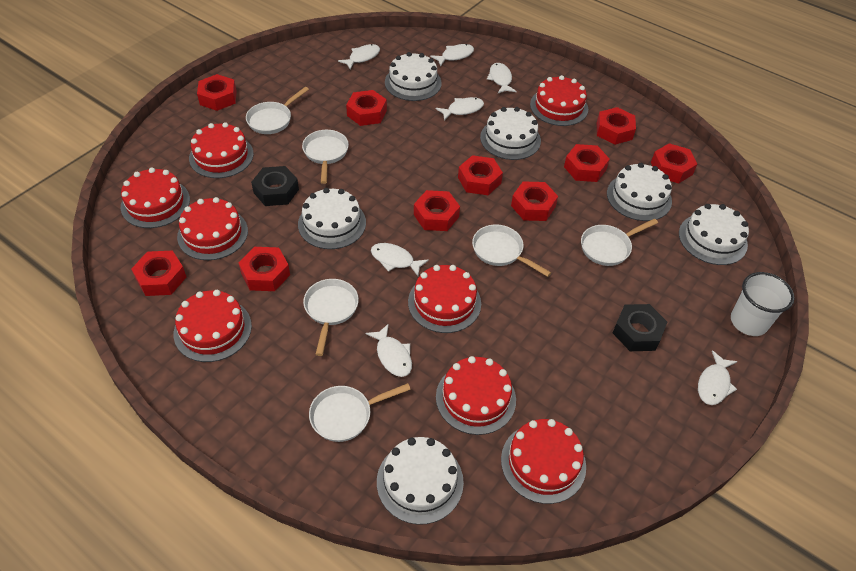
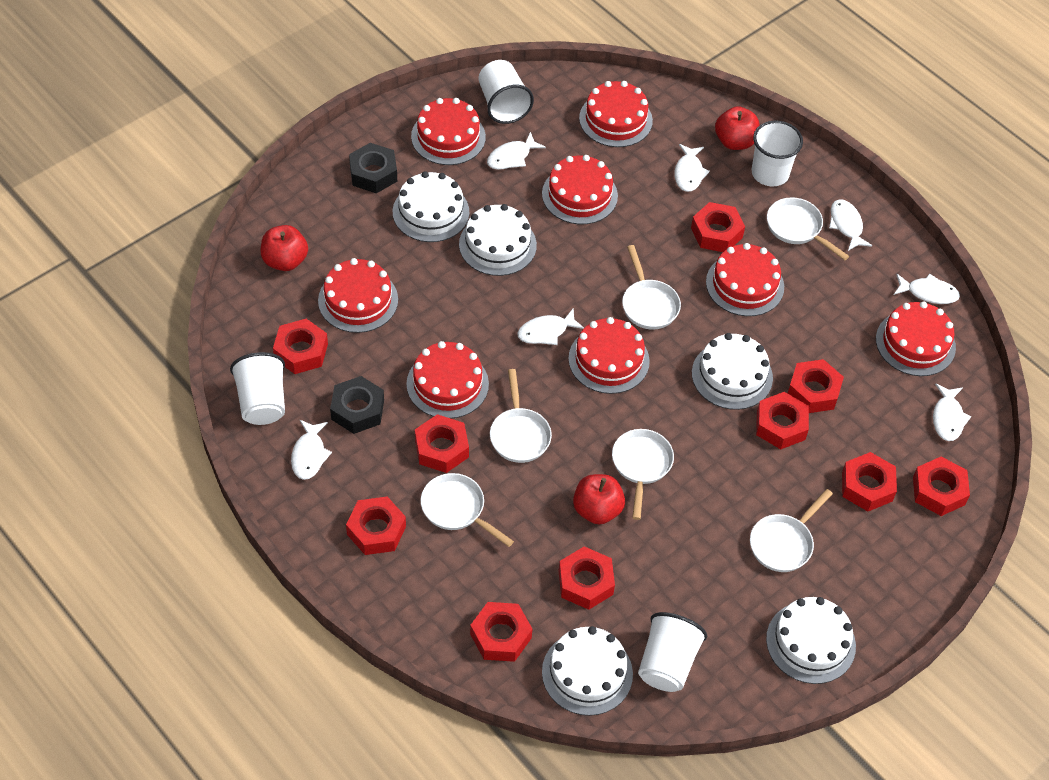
red apple: 0 -> 3
white cake: 6 -> 5
white cup: 1 -> 4

